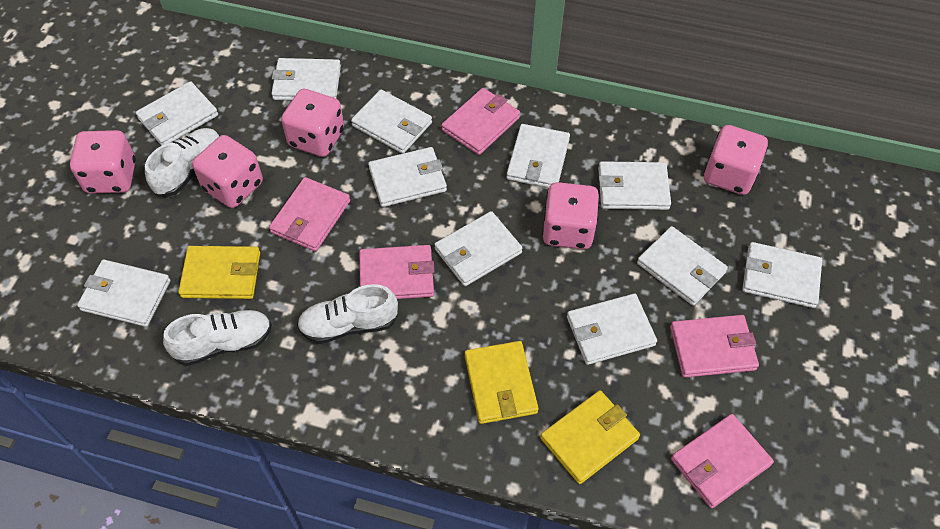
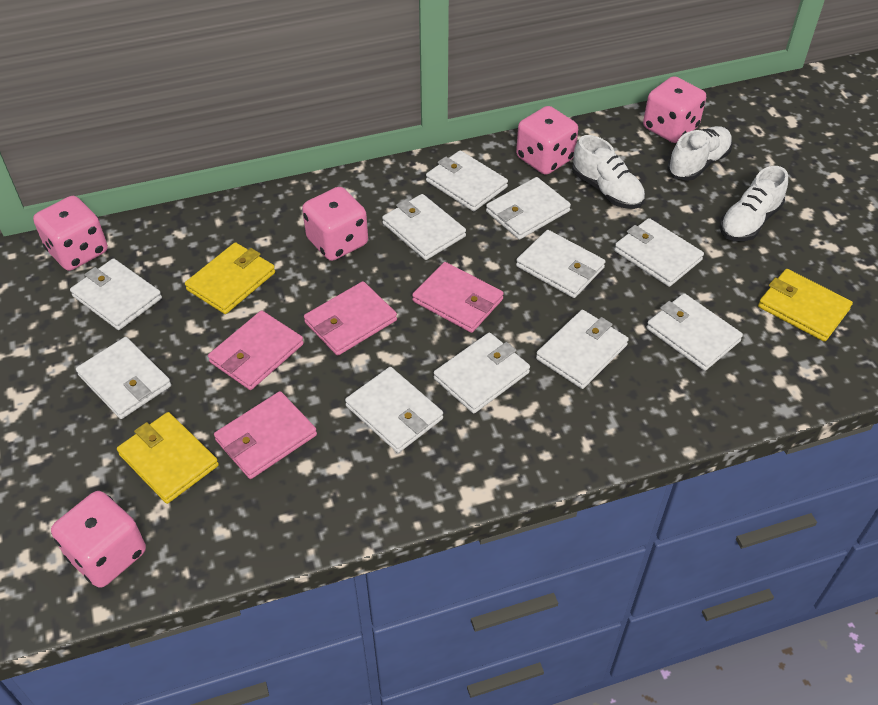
pink wallet: 5 -> 4

